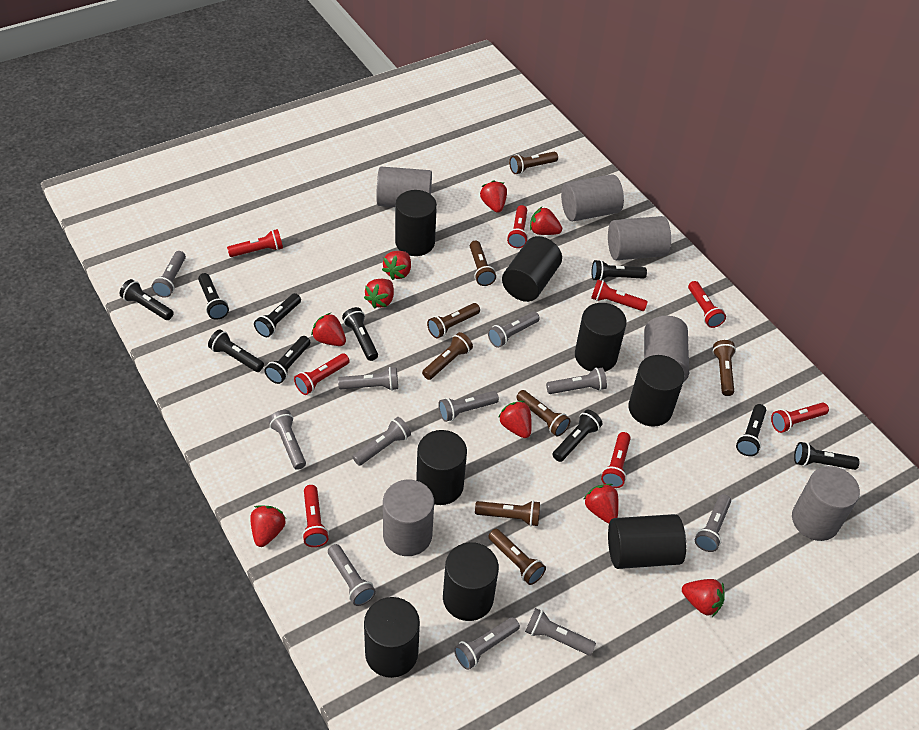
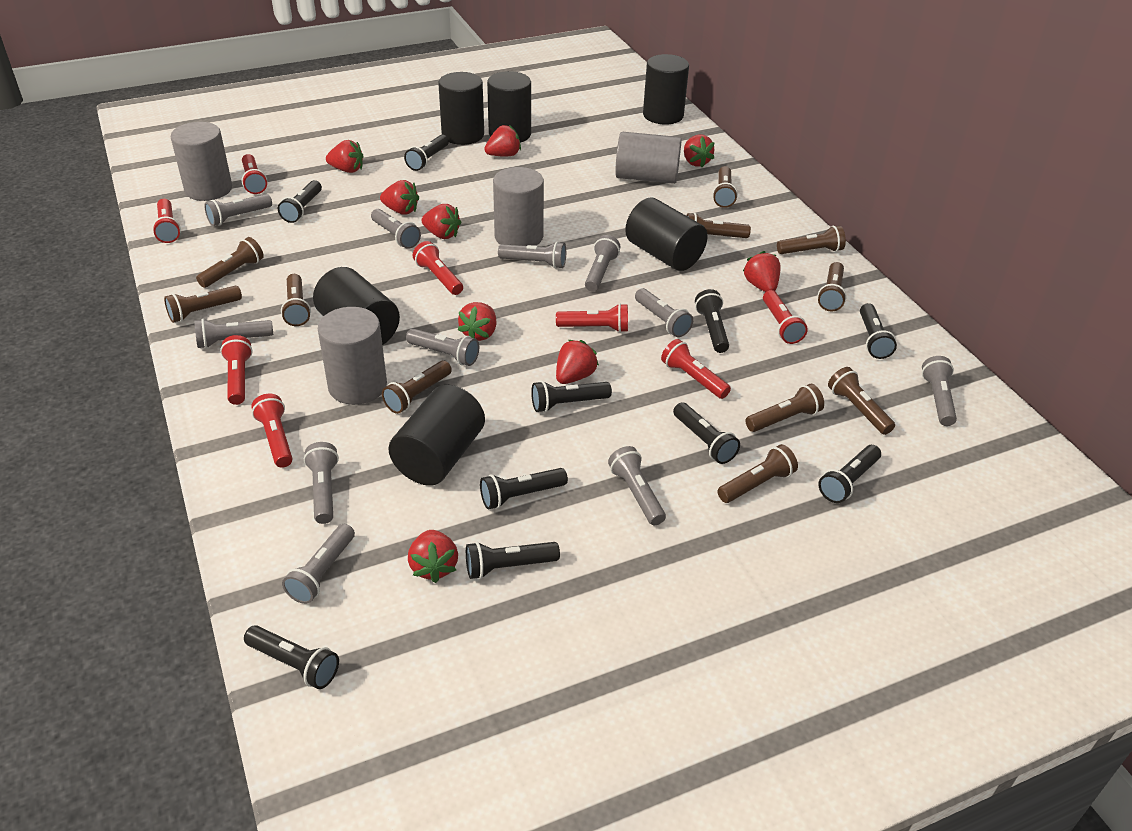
black cylinder: 8 -> 6
brown flashlight: 8 -> 11
grey cylinder: 6 -> 4

